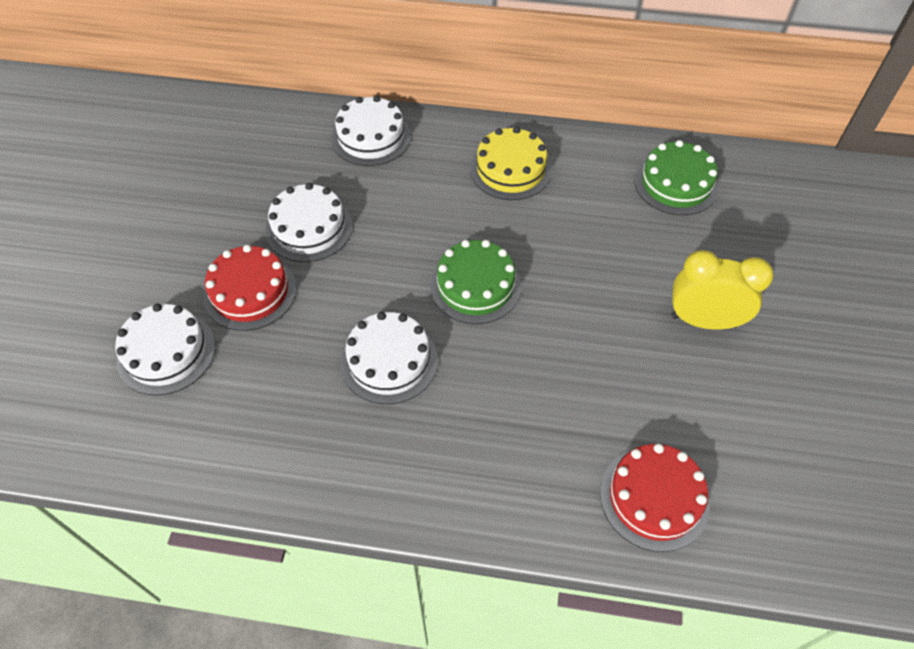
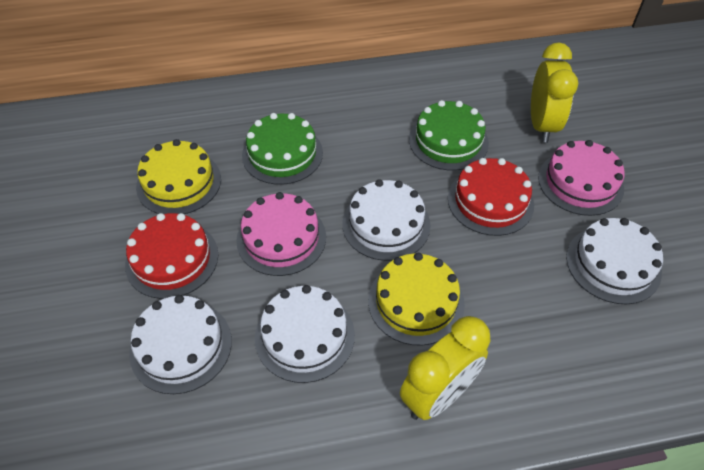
pink cake: 0 -> 2
yellow cake: 1 -> 2
yellow clock: 1 -> 2

